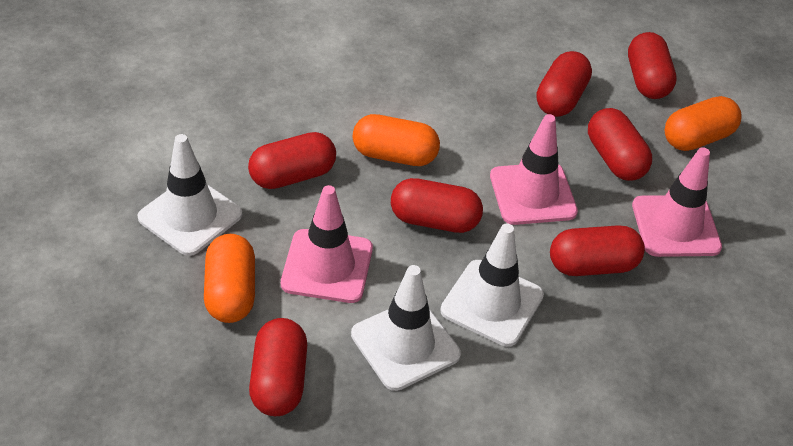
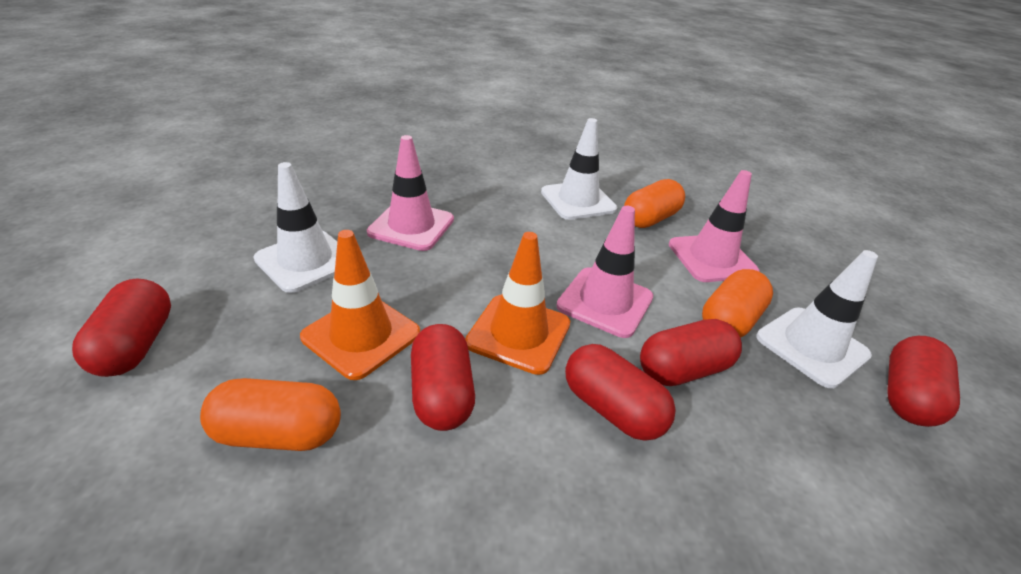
orange traffic cone: 0 -> 2
red capsule: 7 -> 5

